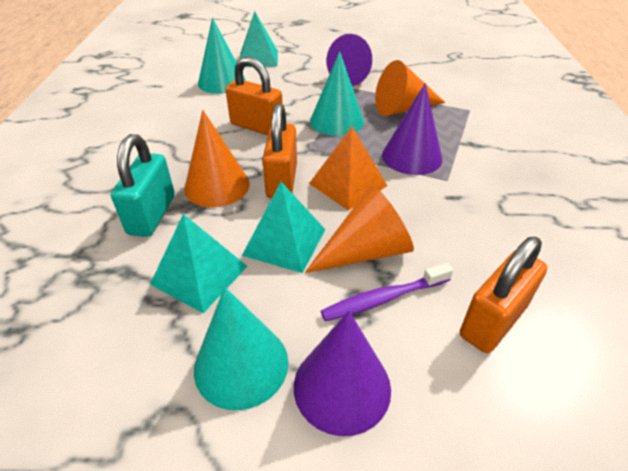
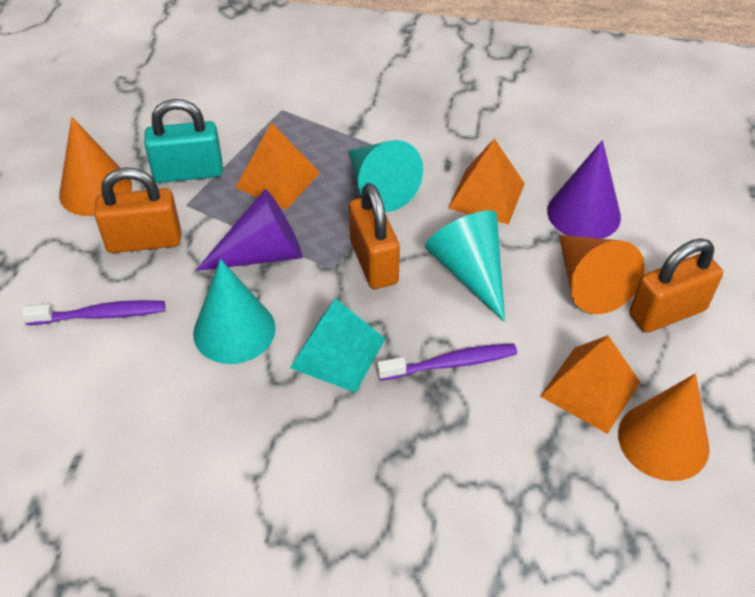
orange pyramid: 1 -> 3
purple cone: 3 -> 2
purple toothbrush: 1 -> 2
turquoise pyramid: 3 -> 1

